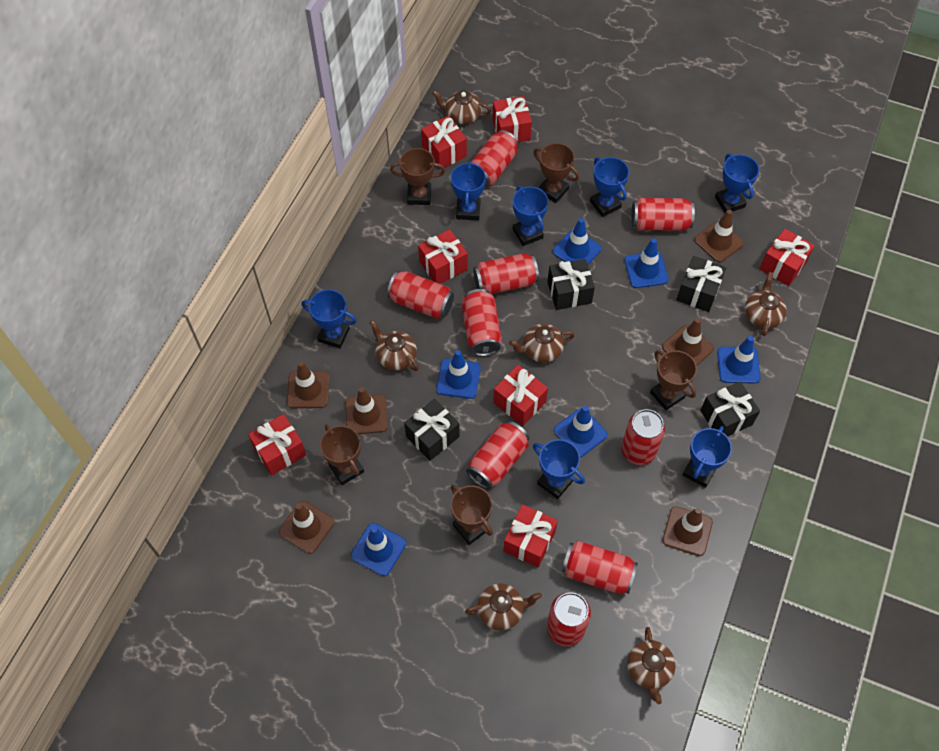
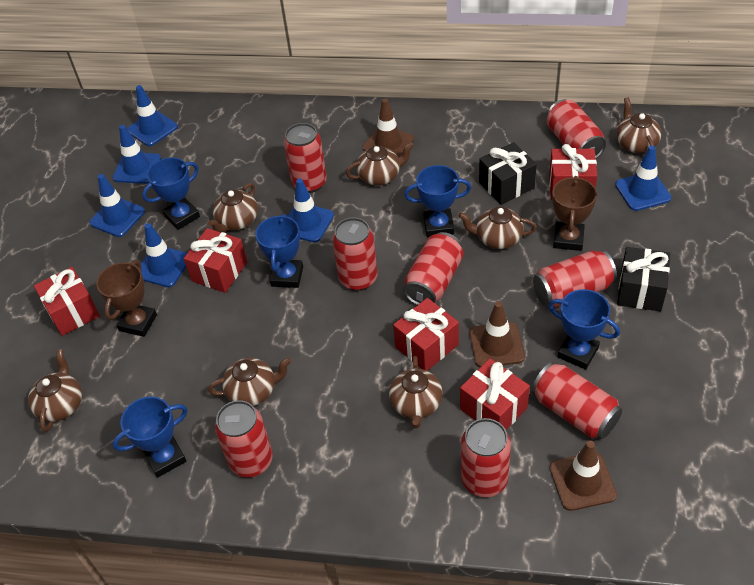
black gift: 4 -> 2
blue trophy: 7 -> 5
brown teapot: 6 -> 7
brown traffic cone: 6 -> 3
brown trophy: 5 -> 2
red can: 9 -> 8
red gift: 7 -> 5

